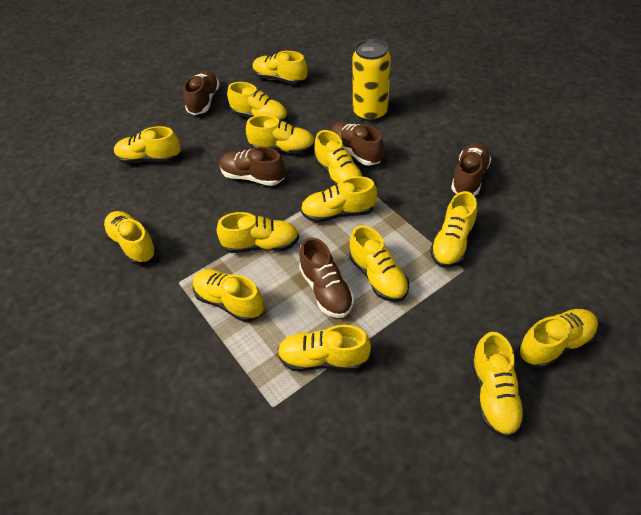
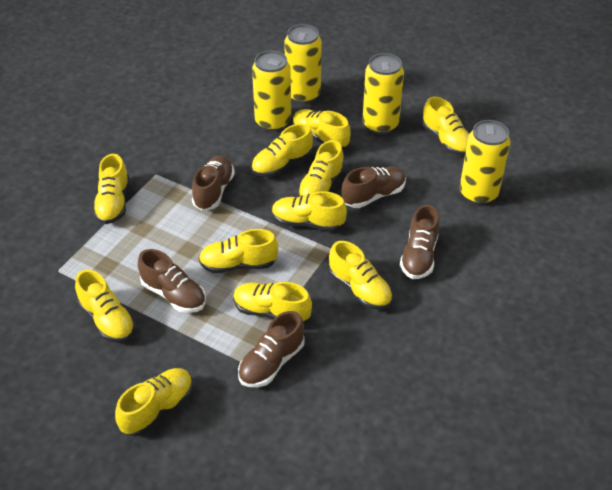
yellow can: 1 -> 4
yellow shoe: 14 -> 11

